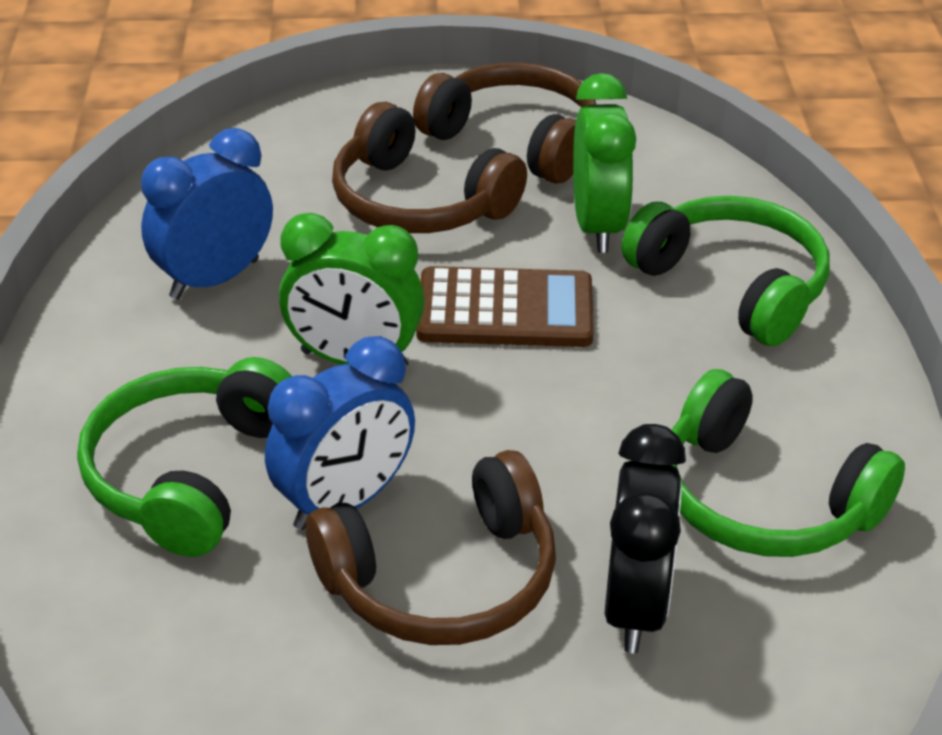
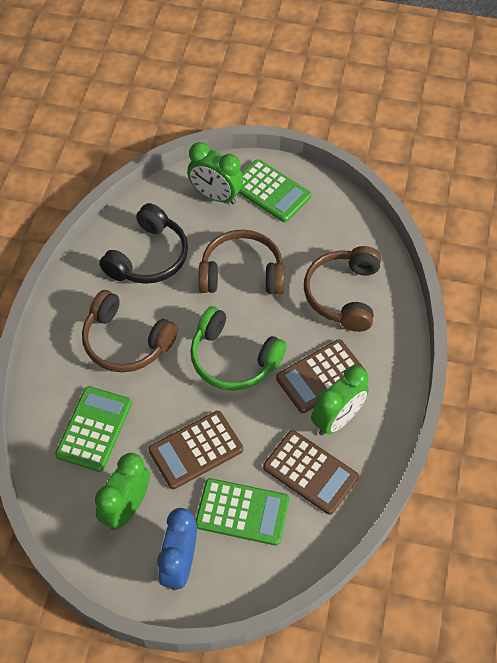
black clock: 1 -> 0
black headphones: 0 -> 1
blue clock: 2 -> 1
brown calculator: 1 -> 3
green calculator: 0 -> 3
green clock: 2 -> 3
green headphones: 3 -> 1

